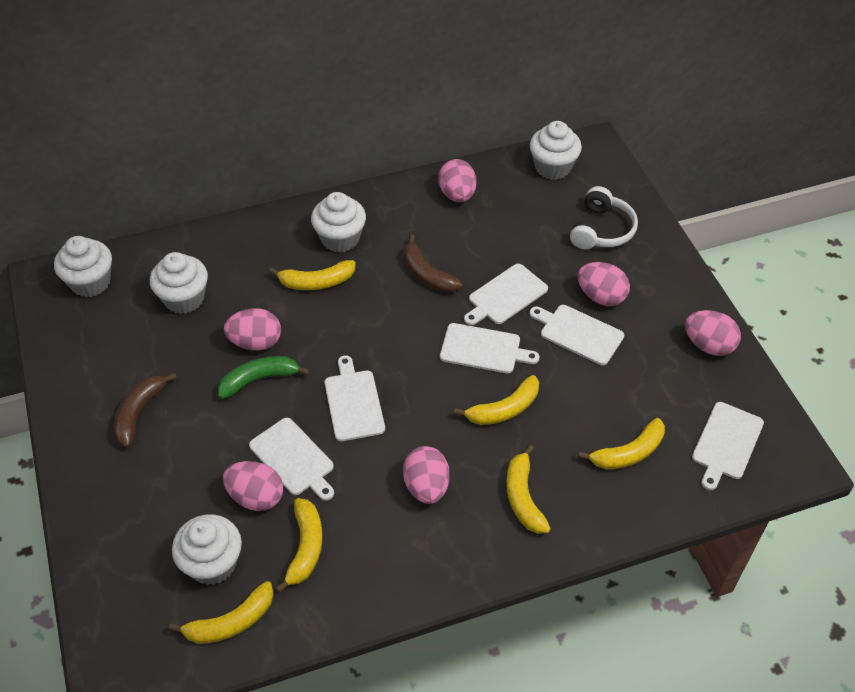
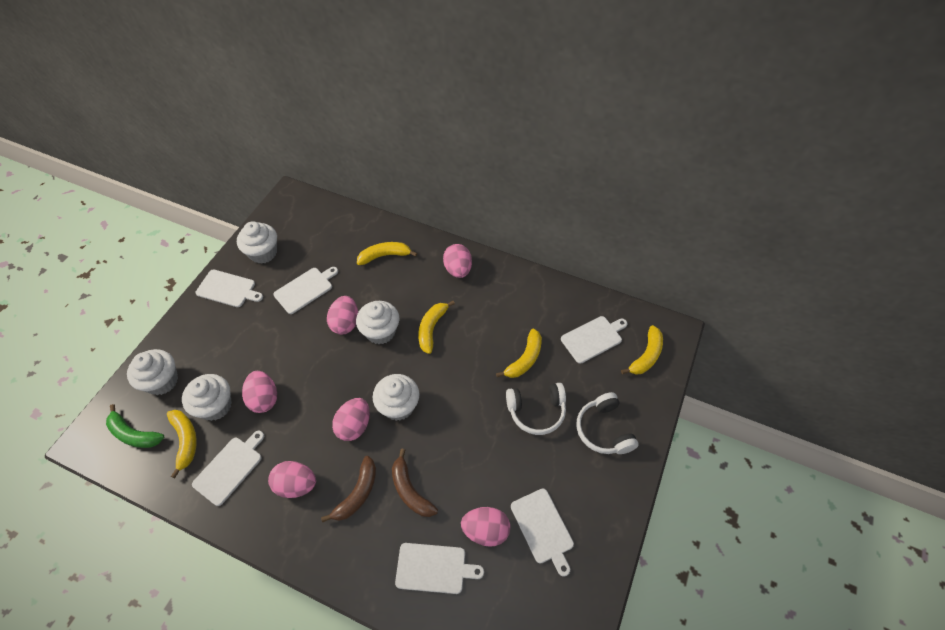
white headphones: 1 -> 2
yellow banana: 6 -> 5

